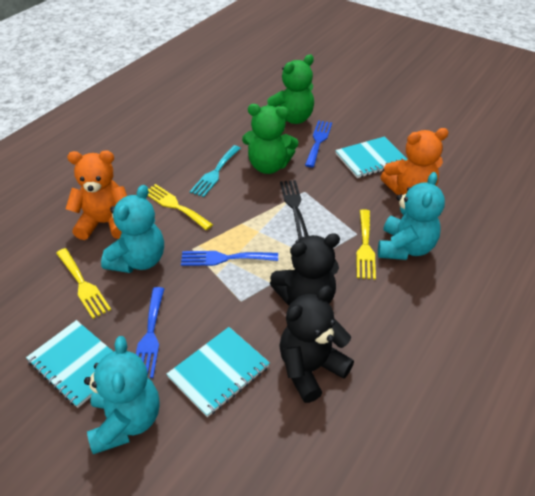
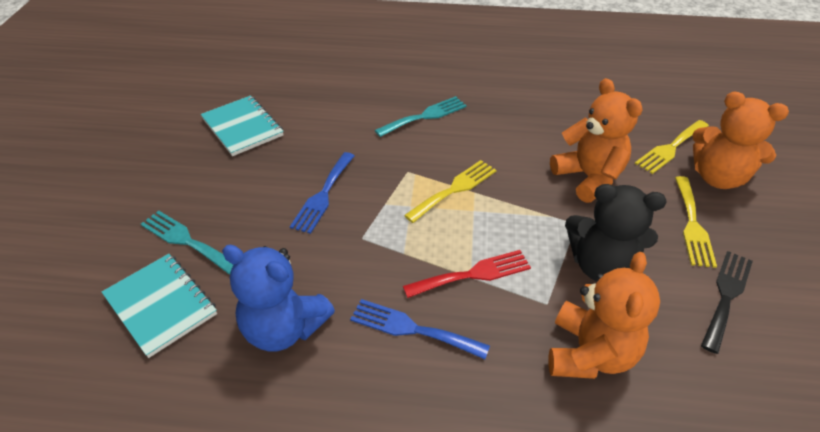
black teddy bear: 2 -> 1
blue fork: 3 -> 2
blue teddy bear: 0 -> 1
green teddy bear: 2 -> 0
orange teddy bear: 2 -> 3
red fork: 0 -> 1
turquoise fork: 1 -> 2
turquoise notebook: 3 -> 2
turquoise teddy bear: 3 -> 0

